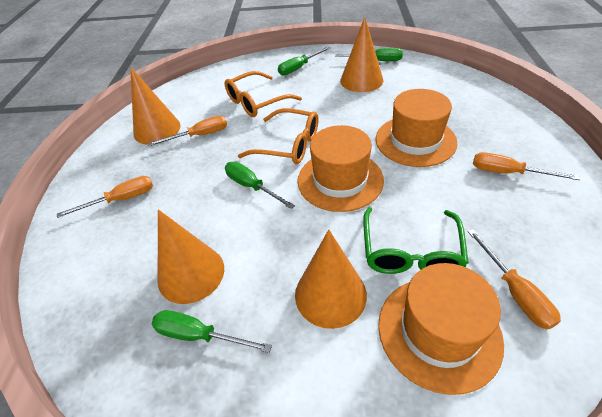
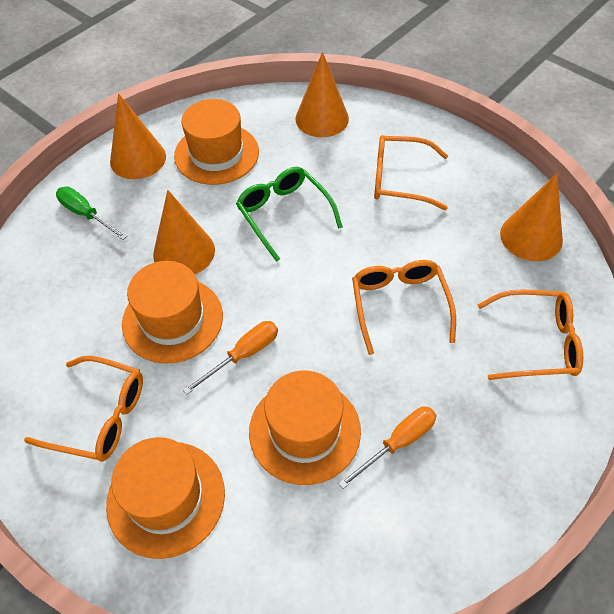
green screwdriver: 4 -> 1
orange glasses: 2 -> 4
orange hat: 3 -> 4
orange screwdriver: 4 -> 2

